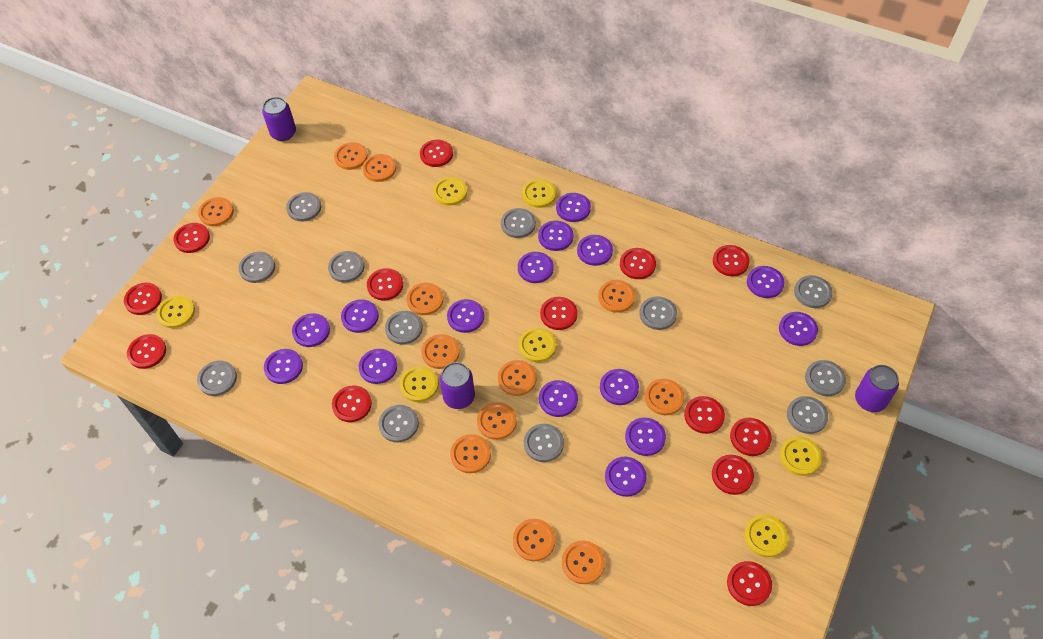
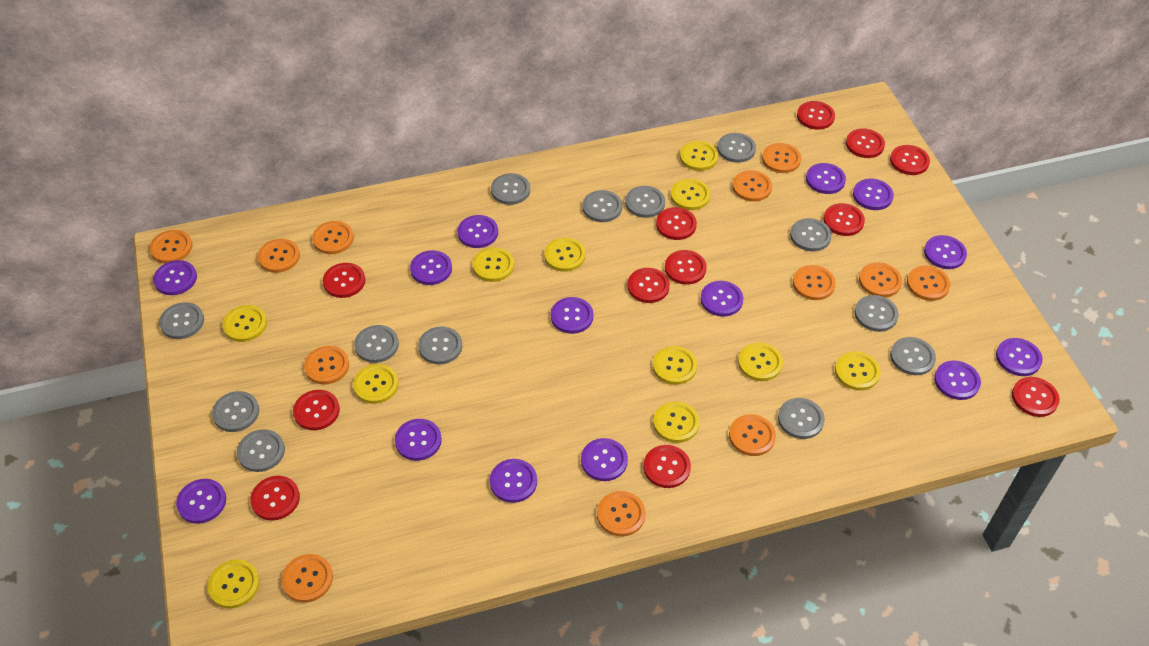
grey button: 12 -> 13
purple button: 15 -> 14
purple can: 3 -> 0
red button: 13 -> 12
yellow button: 7 -> 11

